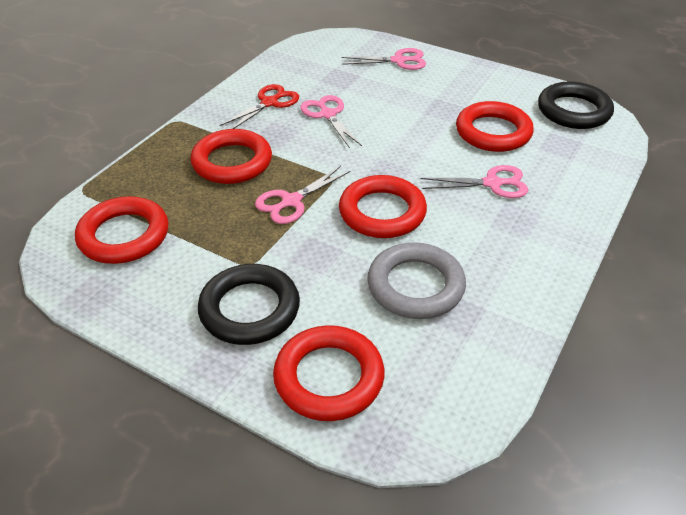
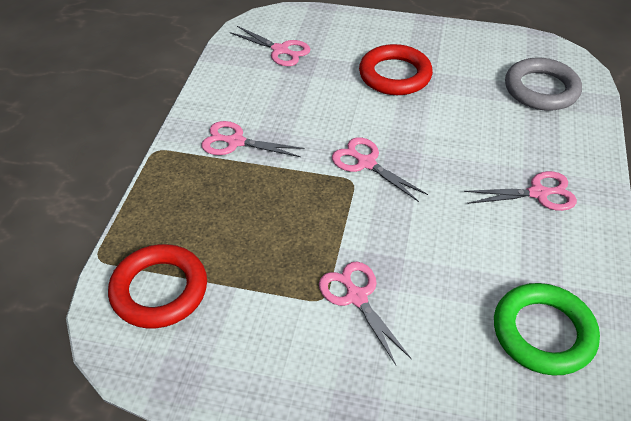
black ring: 2 -> 0
green ring: 0 -> 1
pink scissors: 4 -> 5
red ring: 5 -> 2
red scissors: 1 -> 0

